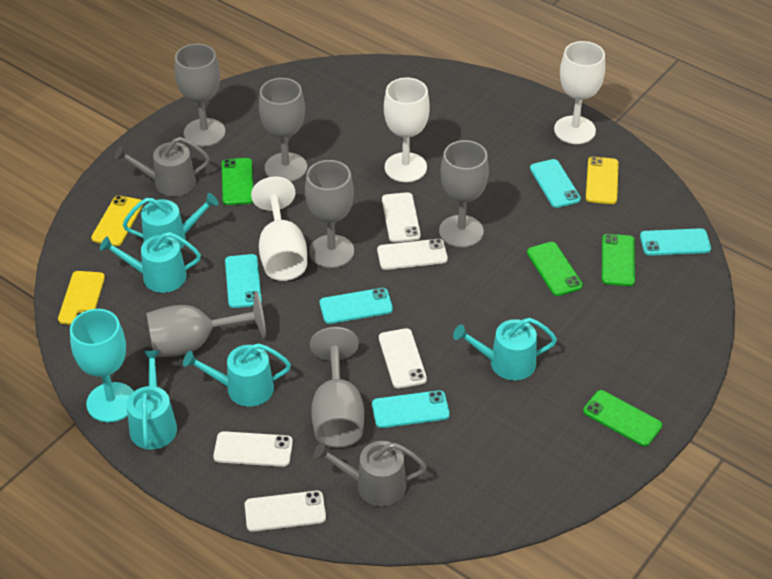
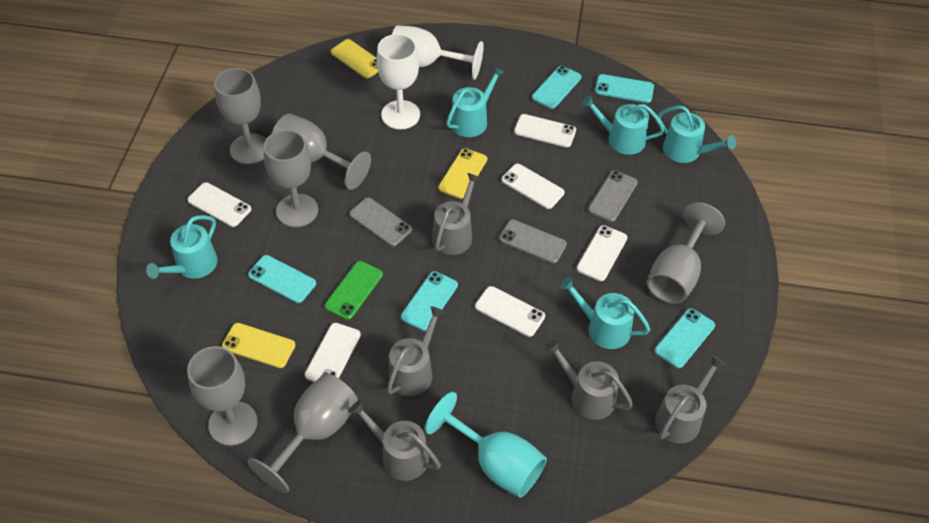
green phone: 4 -> 1
grey phone: 0 -> 3
grey watering can: 2 -> 5
white goblet: 3 -> 2
white phone: 5 -> 6

